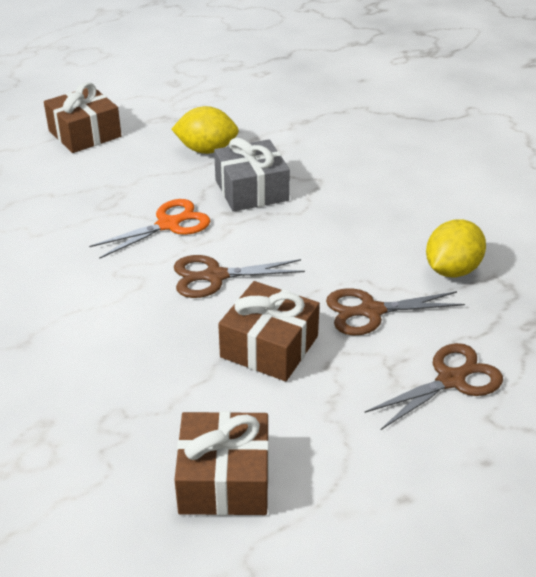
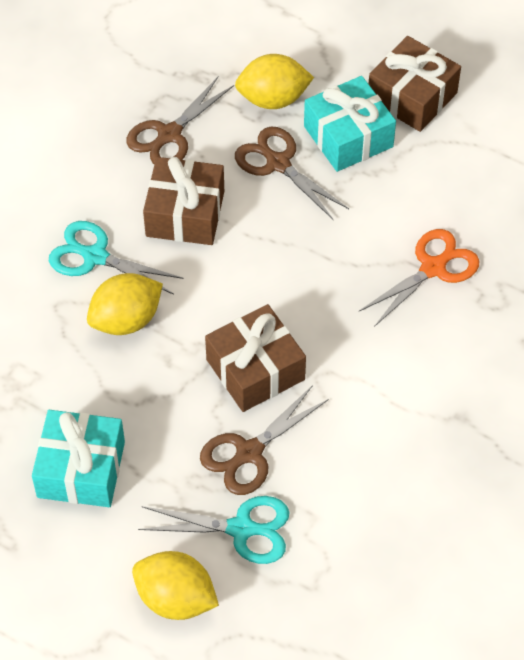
grey gift: 1 -> 0
turquoise gift: 0 -> 2
turquoise scissors: 0 -> 2
yellow lemon: 2 -> 3

